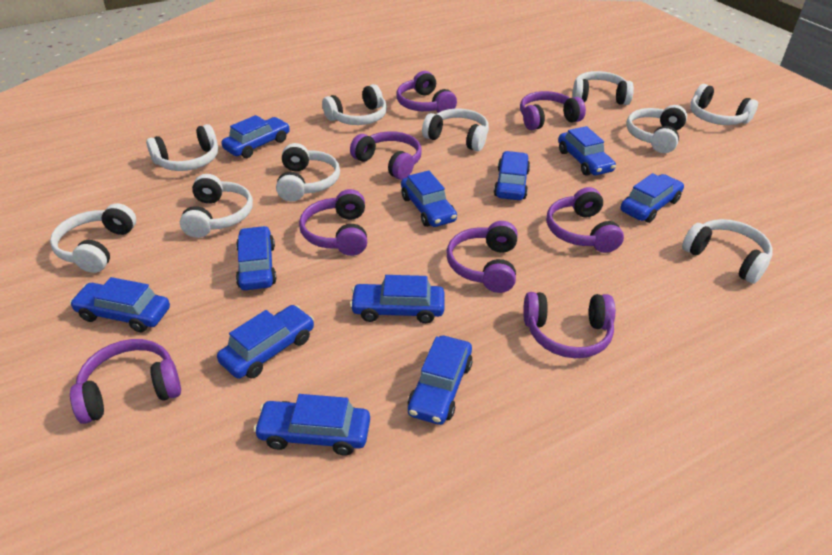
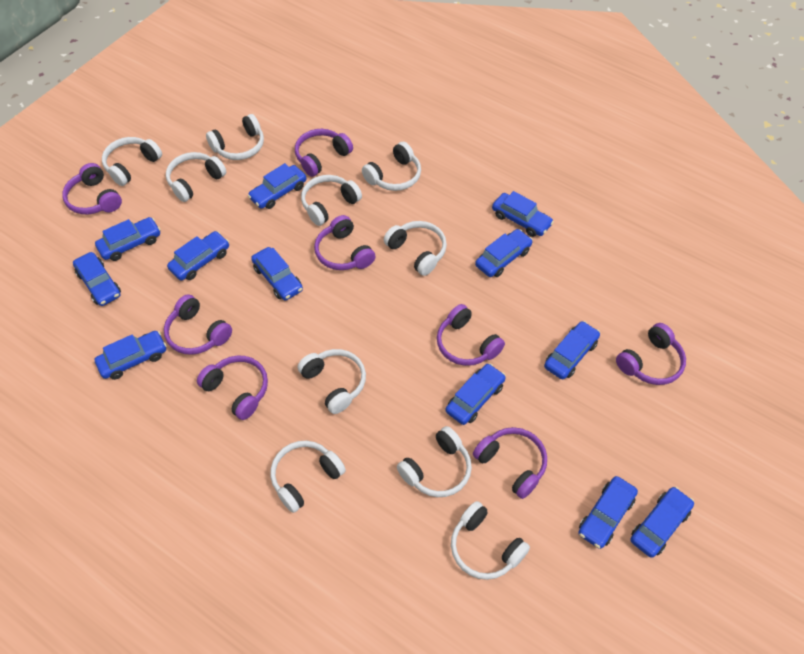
blue car: 11 -> 12

